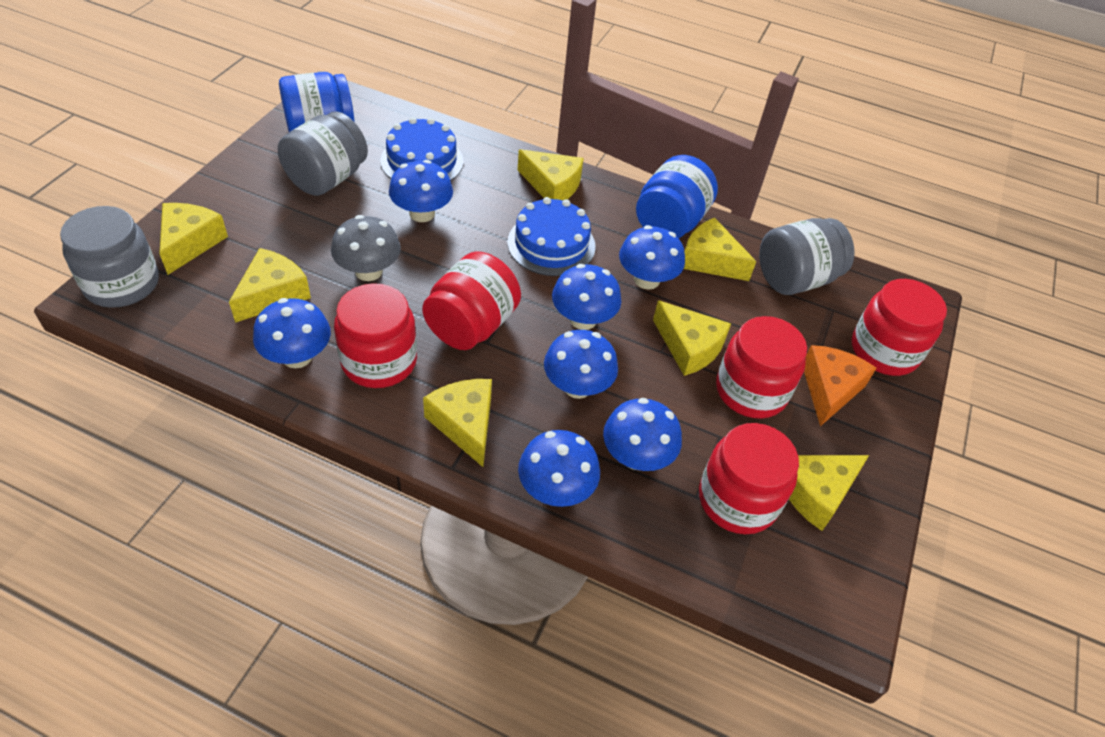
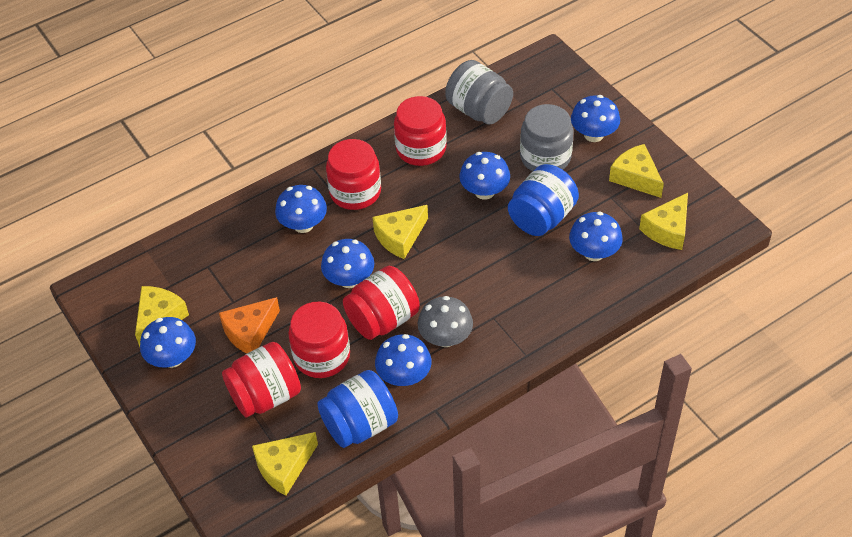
blue cake: 2 -> 0
grey jar: 3 -> 2
yellow cheese: 7 -> 5

